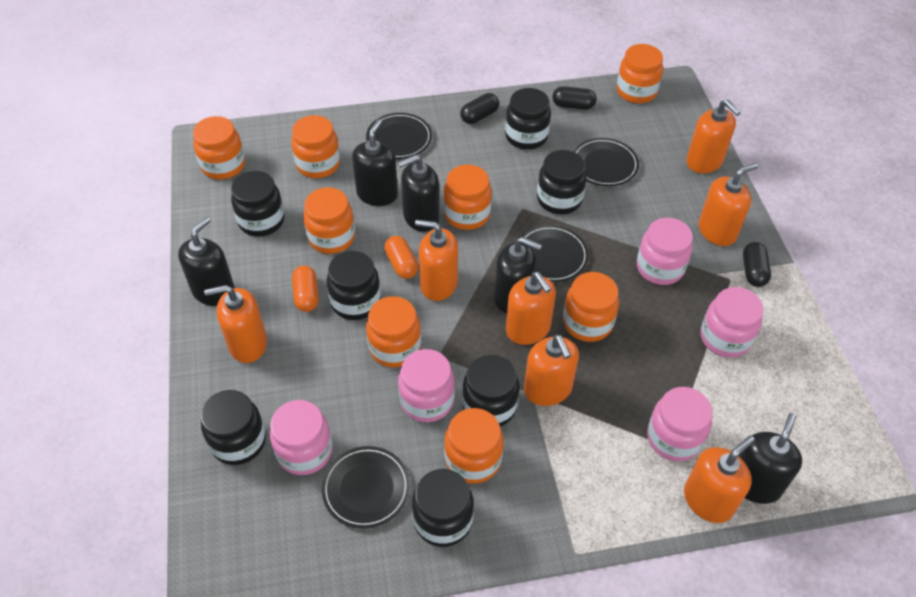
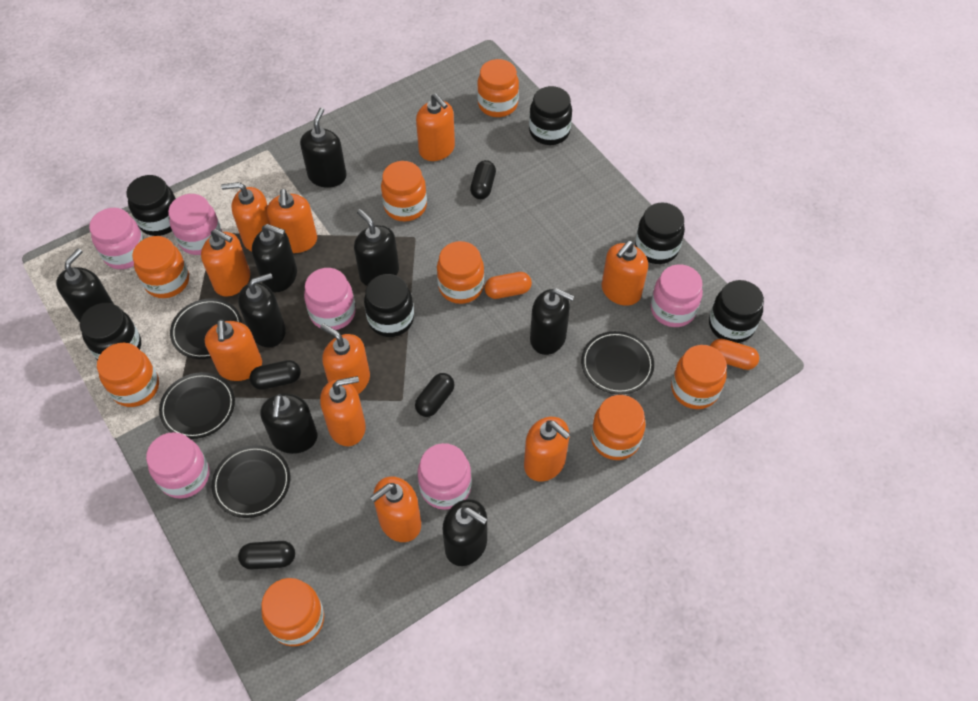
black capsule: 3 -> 4
black jar: 7 -> 6
black soap dispenser: 5 -> 8
orange soap dispenser: 7 -> 10
pink jar: 5 -> 6

